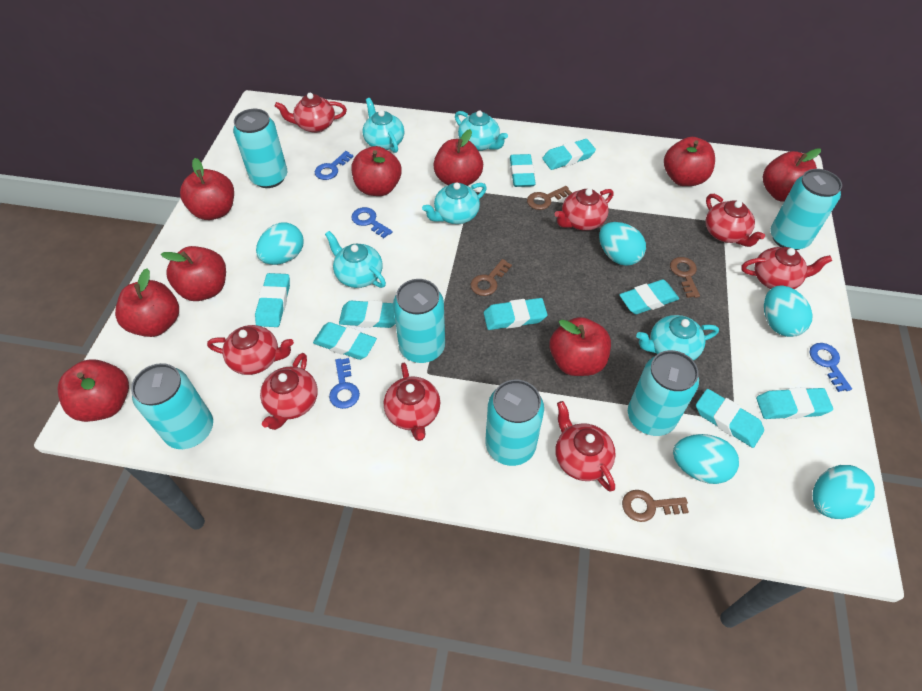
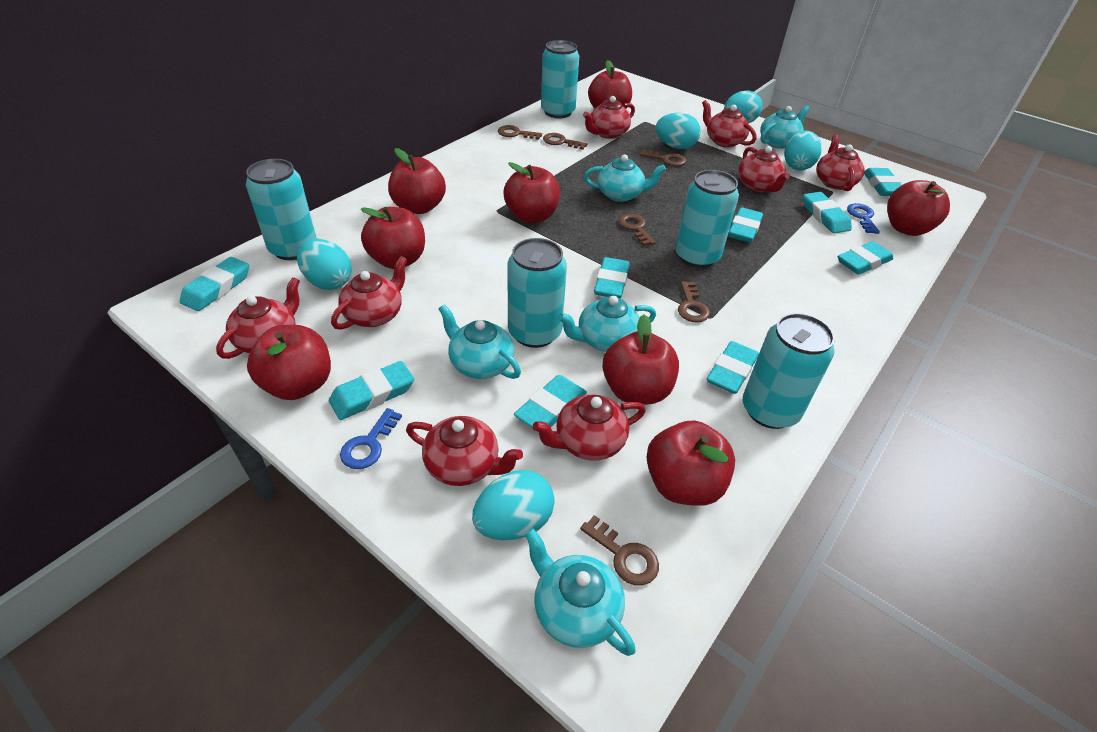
blue key: 4 -> 2
brown key: 4 -> 6
red apple: 9 -> 8
turquoise can: 6 -> 5

